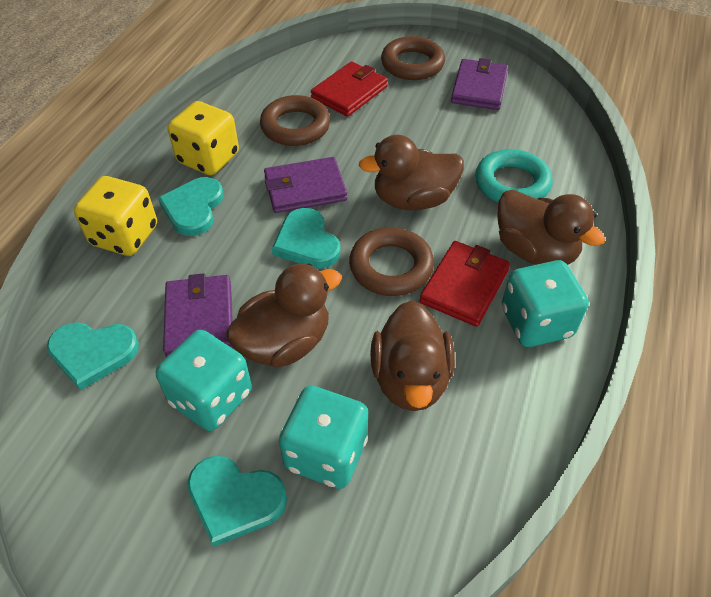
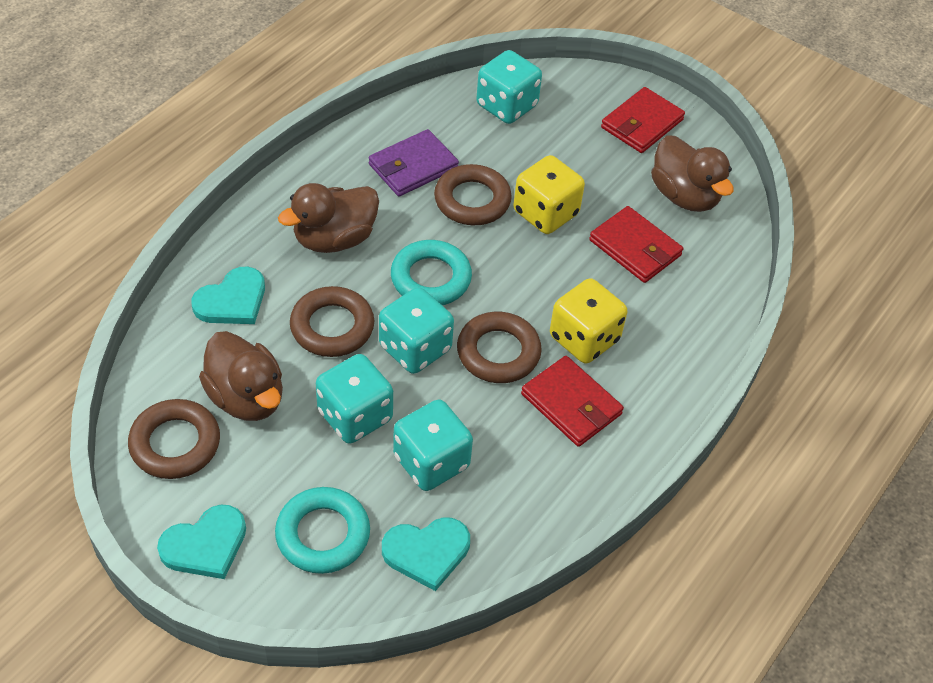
brown duck: 4 -> 3
brown ring: 3 -> 4
purple wallet: 3 -> 1
red wallet: 2 -> 3
turquoise dice: 3 -> 4
turquoise heart: 4 -> 3
turquoise ring: 1 -> 2

